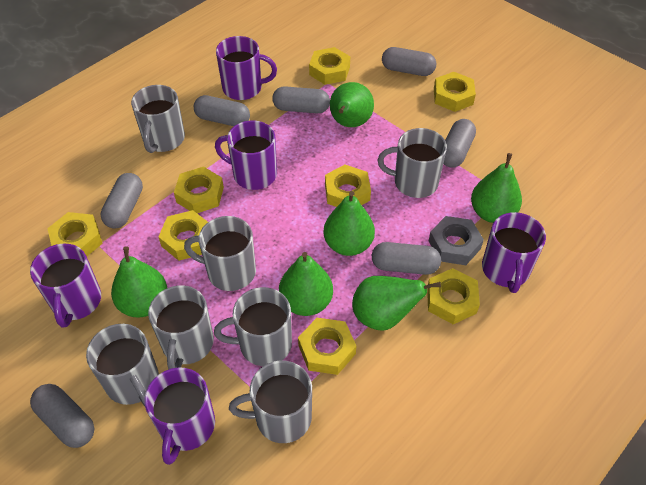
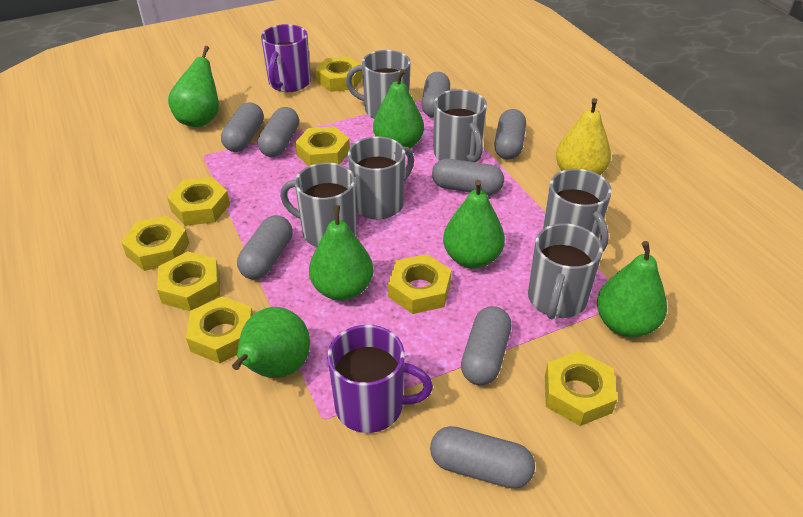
grey capsule: 7 -> 8
grey mug: 7 -> 6
grey nut: 1 -> 0
purple mug: 5 -> 2
yellow pear: 0 -> 1

